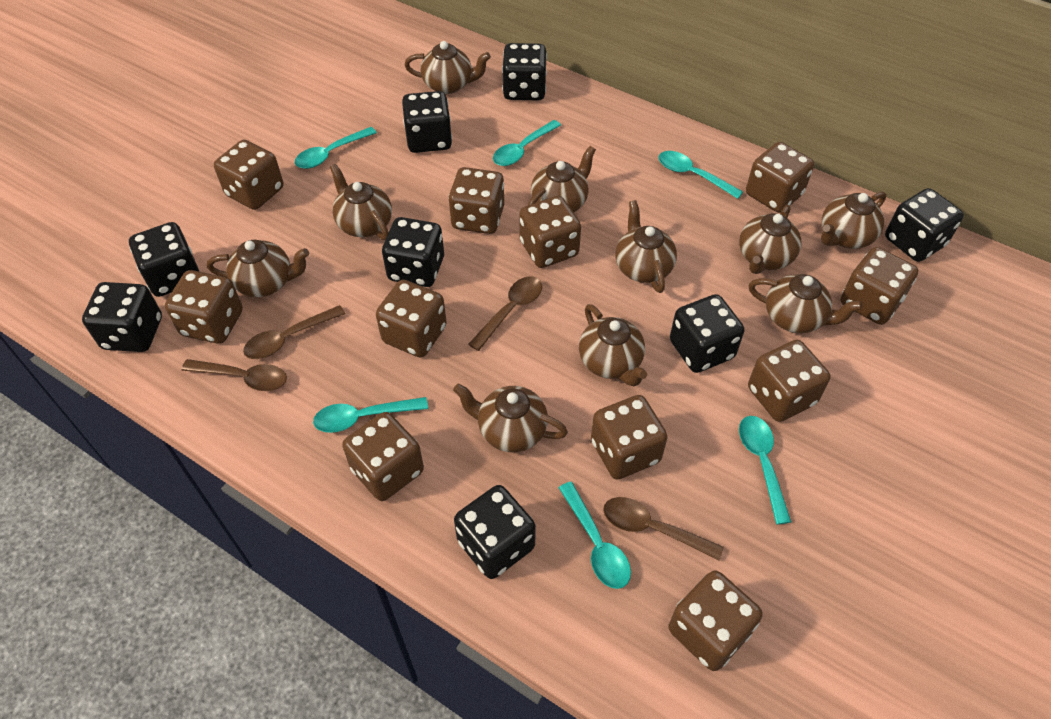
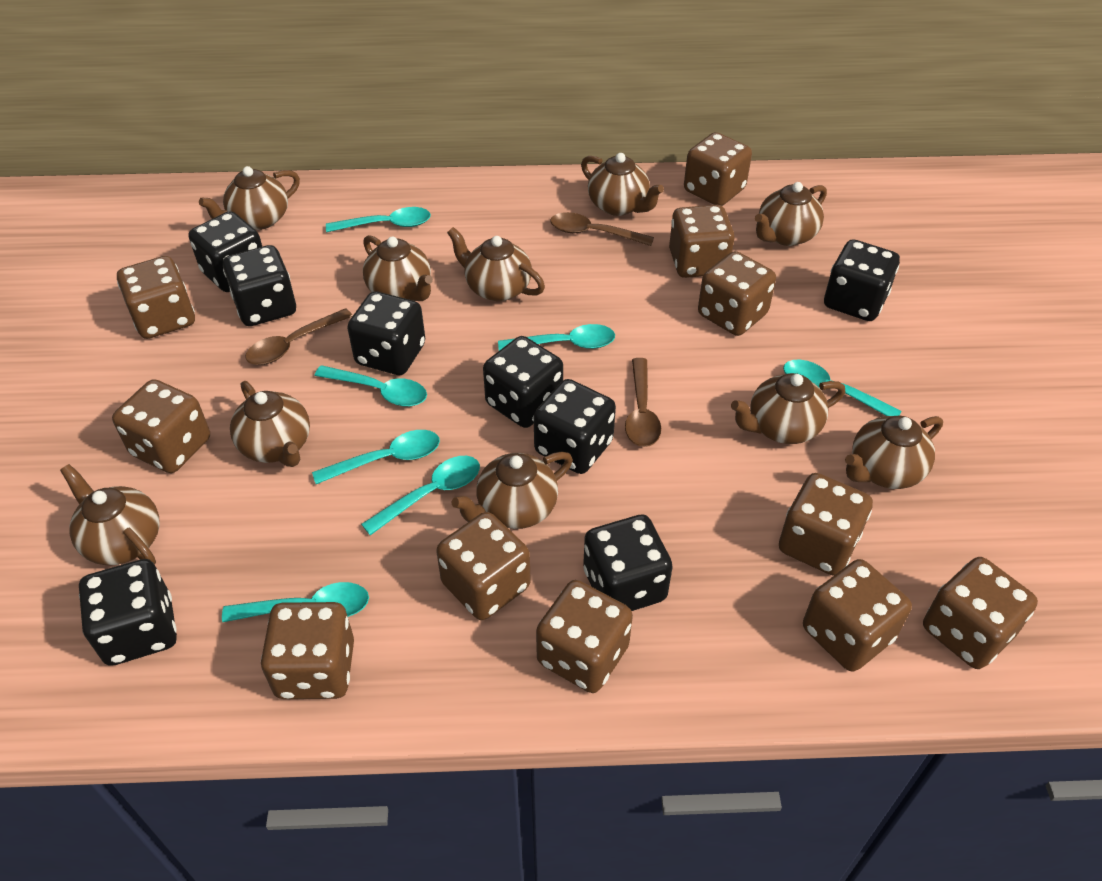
brown spoon: 4 -> 3
turquoise spoon: 6 -> 7

